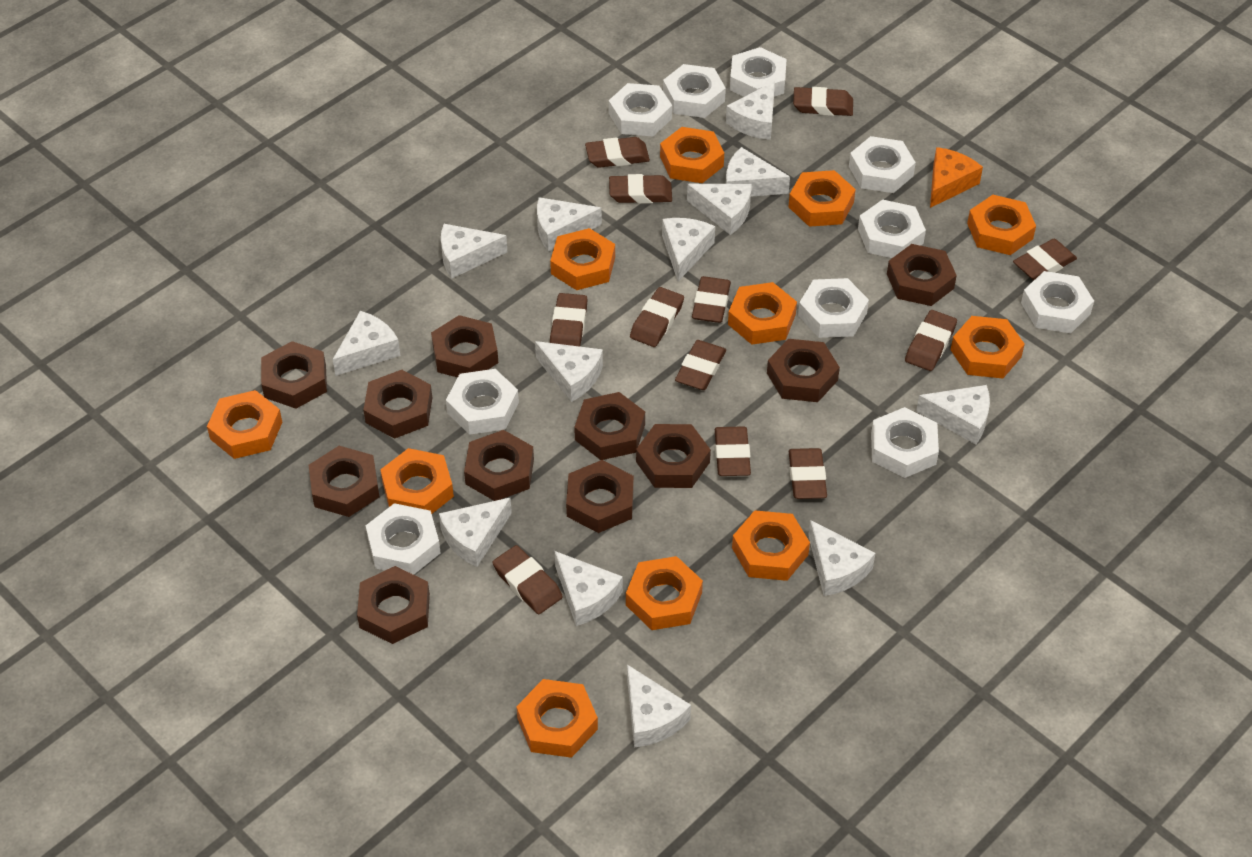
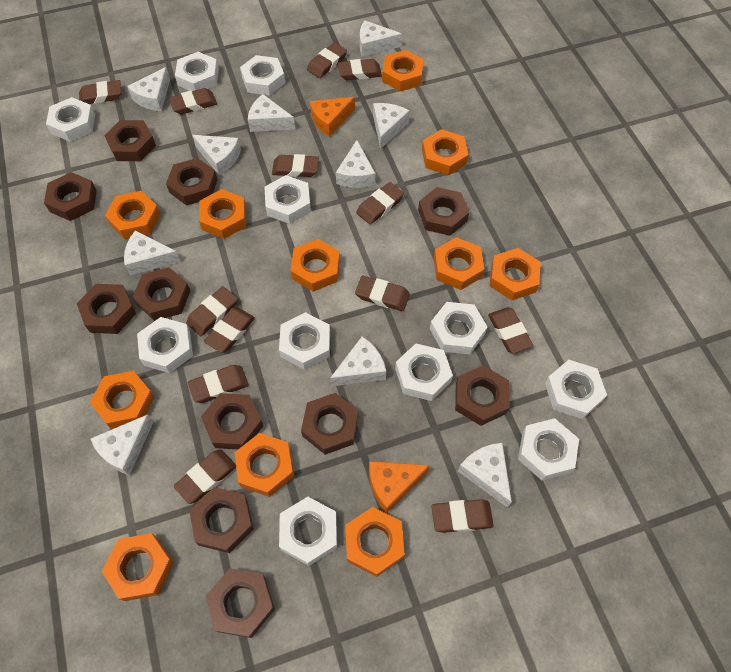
brown eraser: 12 -> 13
orange cheese: 1 -> 2
white cheese: 13 -> 10
white nut: 10 -> 11

